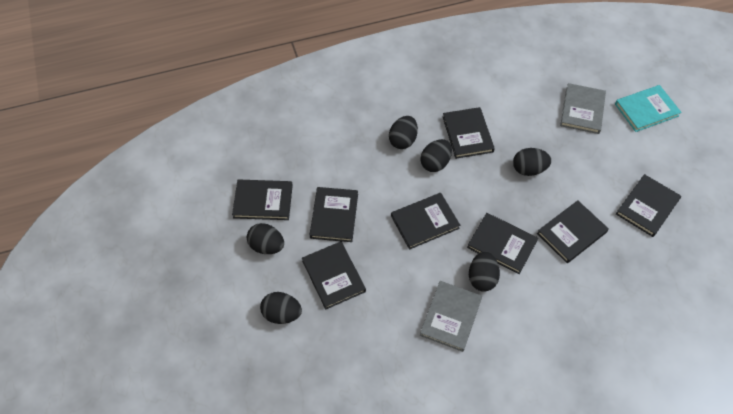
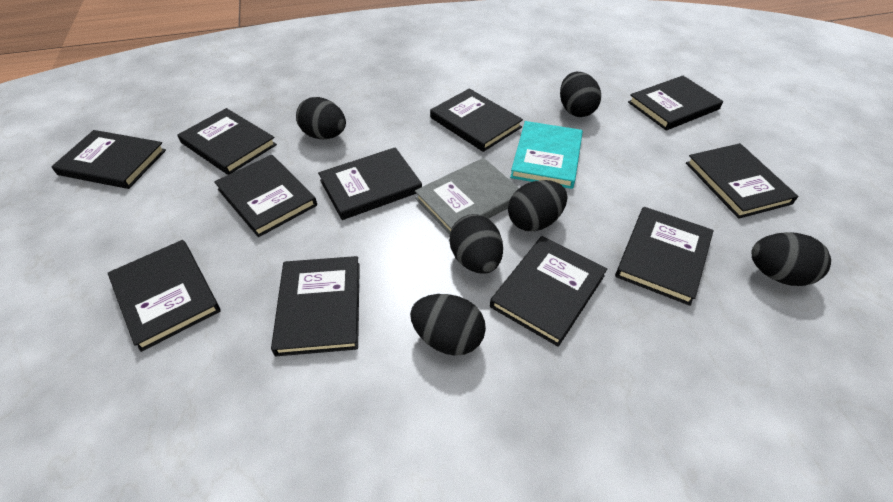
black book: 8 -> 11
grey book: 2 -> 1

